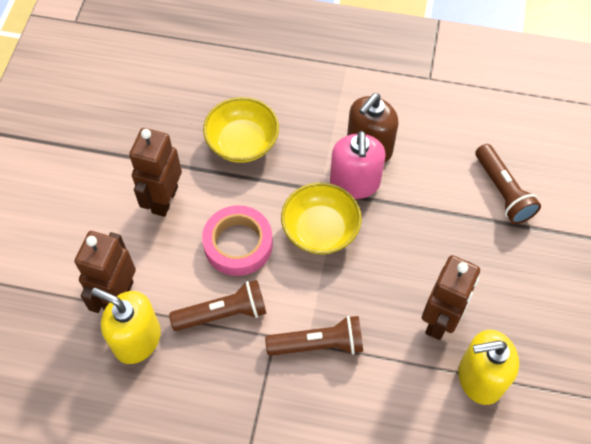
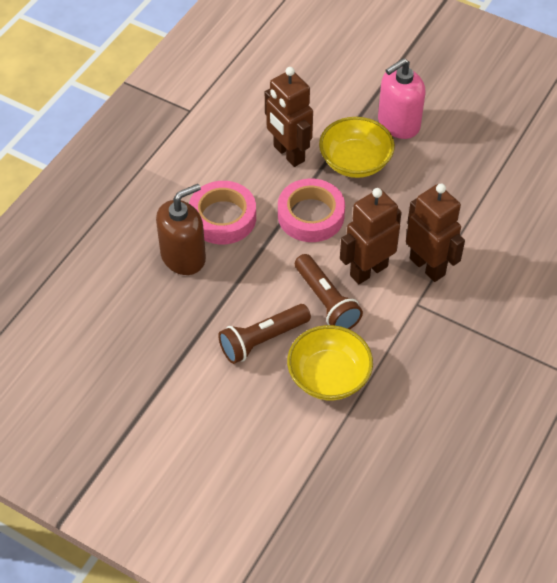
brown flashlight: 3 -> 2
pink tape: 1 -> 2
yellow soap dispenser: 2 -> 0

